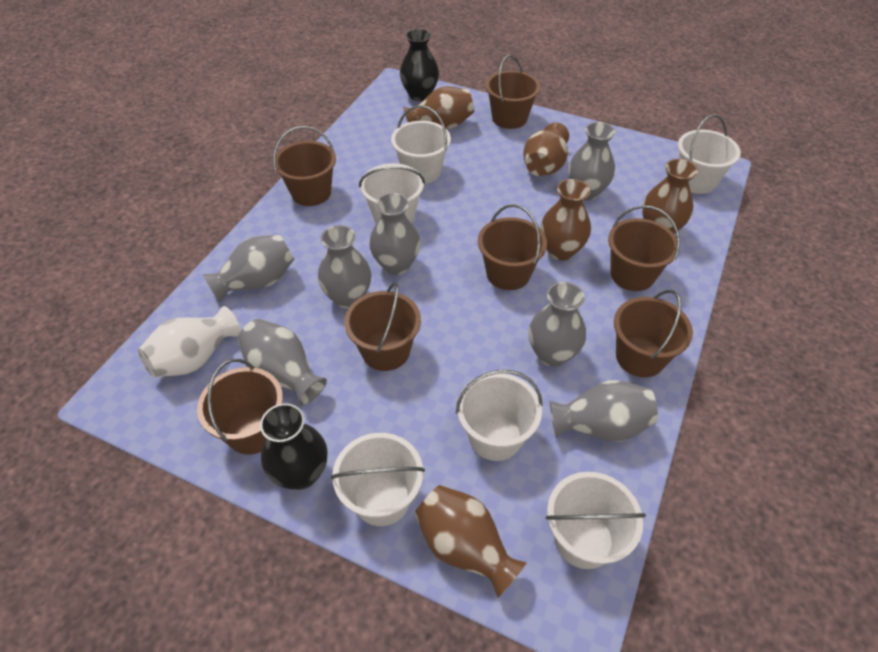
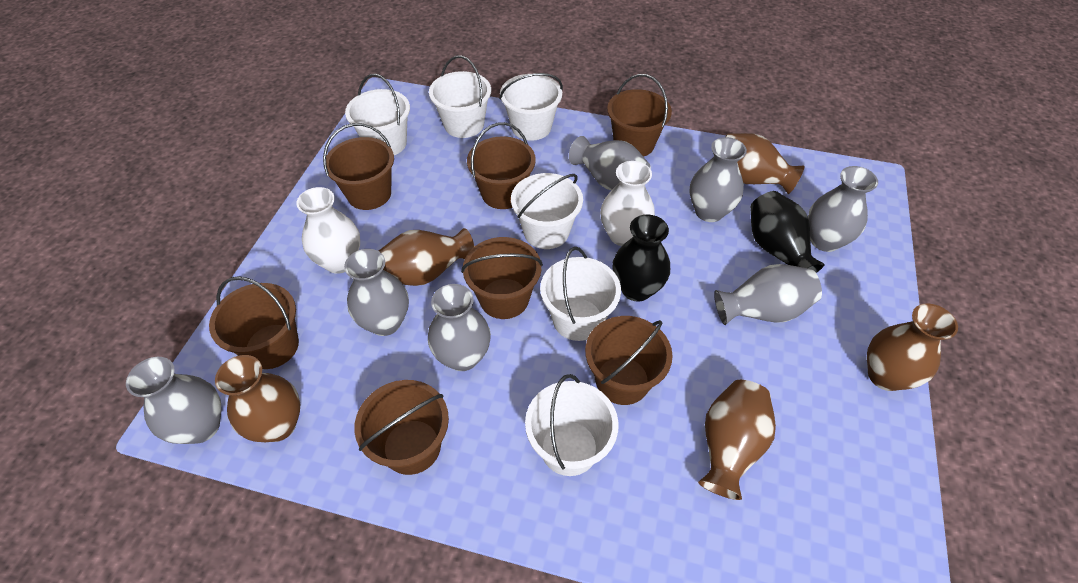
white vase: 1 -> 2

